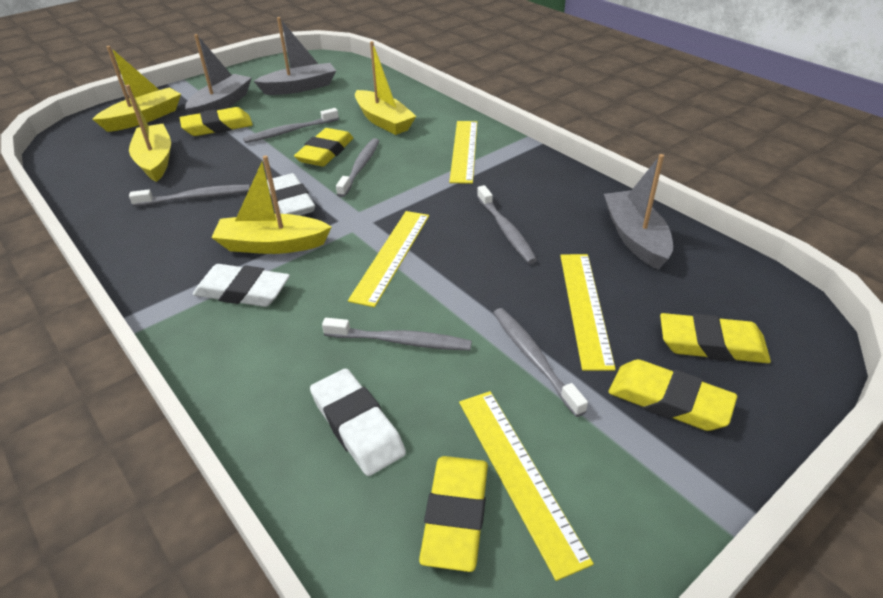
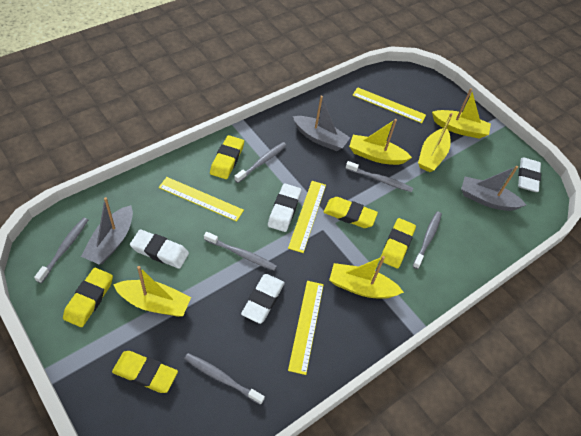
white eraser: 3 -> 4
yellow boat: 4 -> 5

